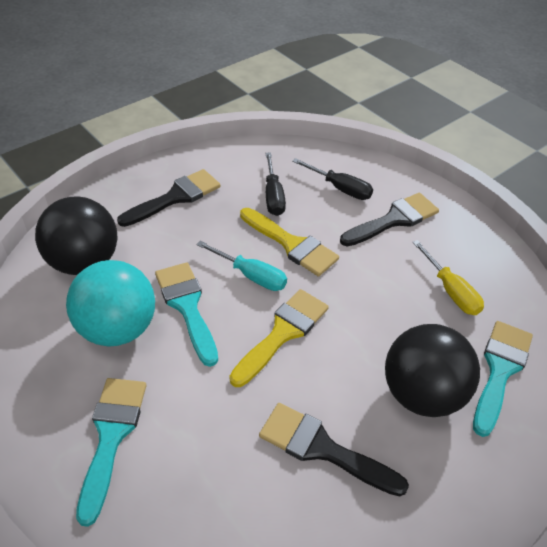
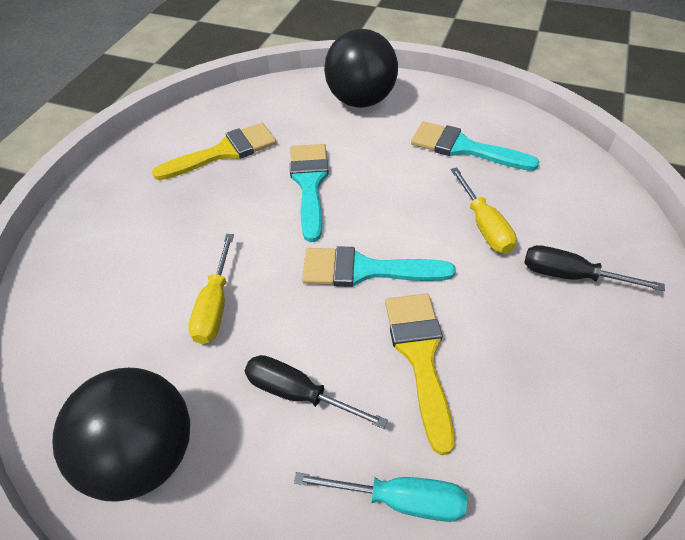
black brush: 3 -> 0
turquoise ball: 1 -> 0
yellow screwdriver: 1 -> 2

